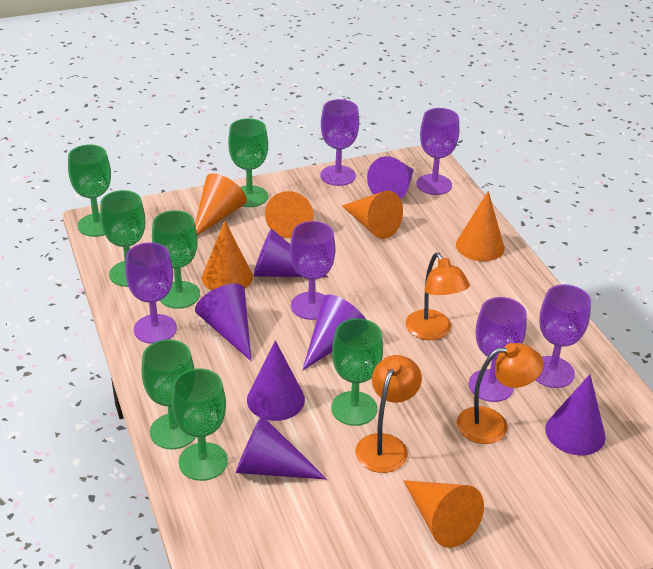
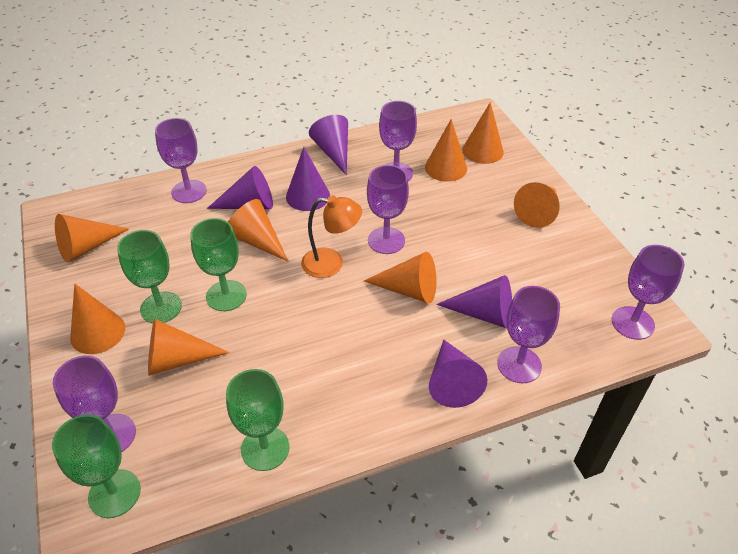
green goblet: 7 -> 4
orange cone: 6 -> 8
orange lamp: 3 -> 1
purple cone: 7 -> 5

